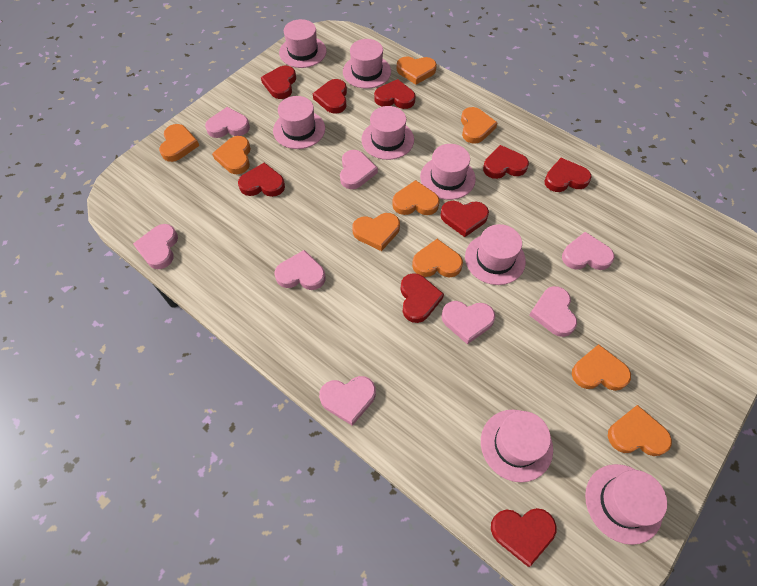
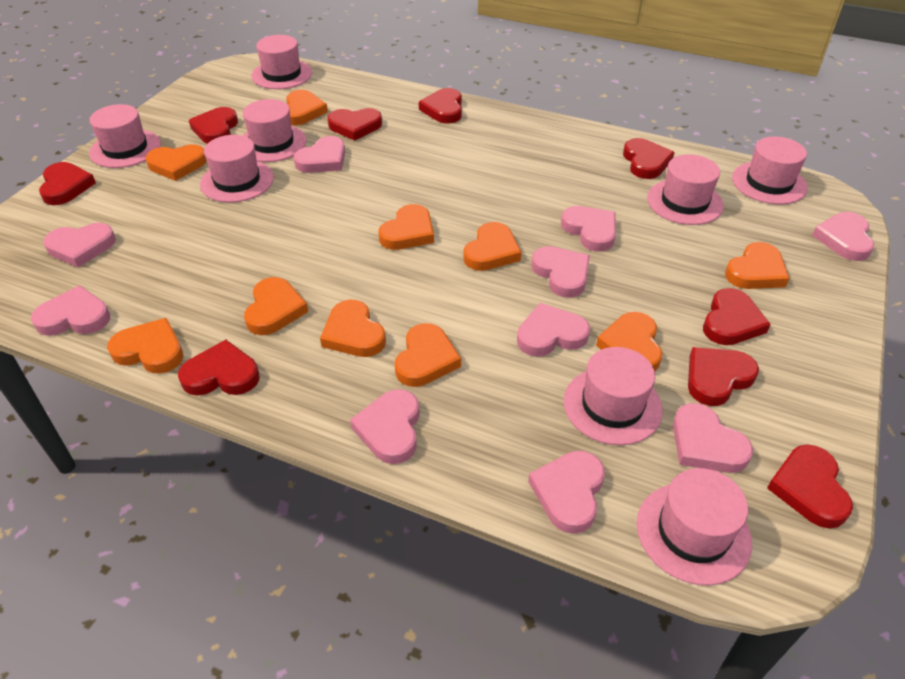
orange heart: 9 -> 10
pink heart: 8 -> 10

